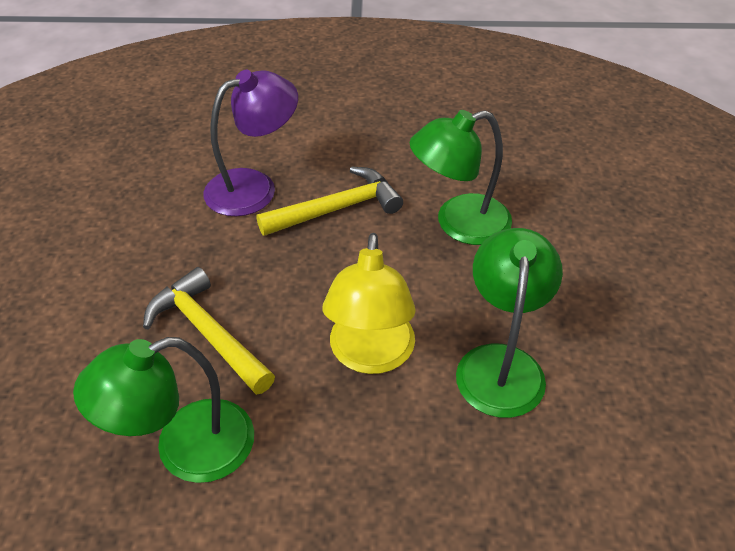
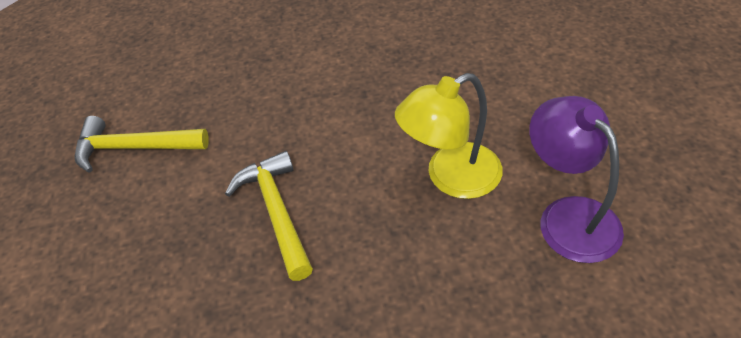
green lamp: 3 -> 0

